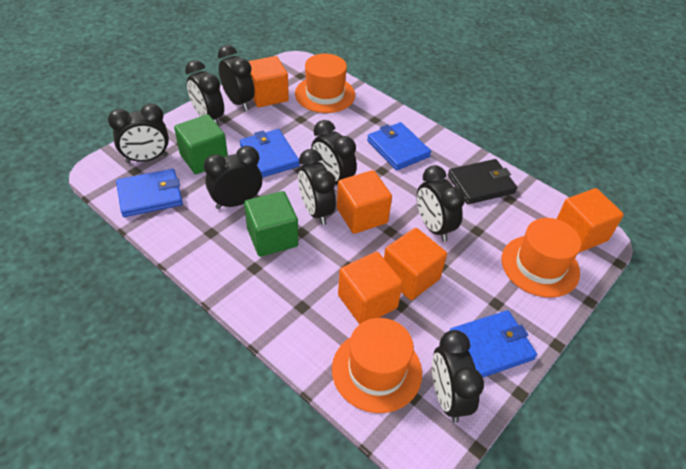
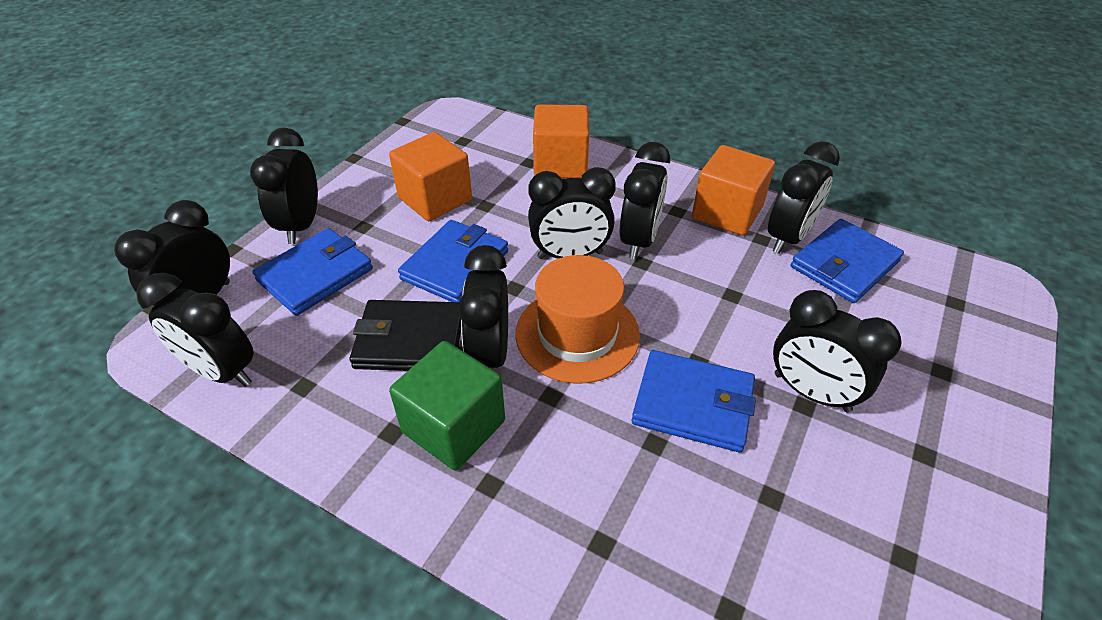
green cube: 2 -> 1
orange cube: 5 -> 3
orange hat: 3 -> 1

